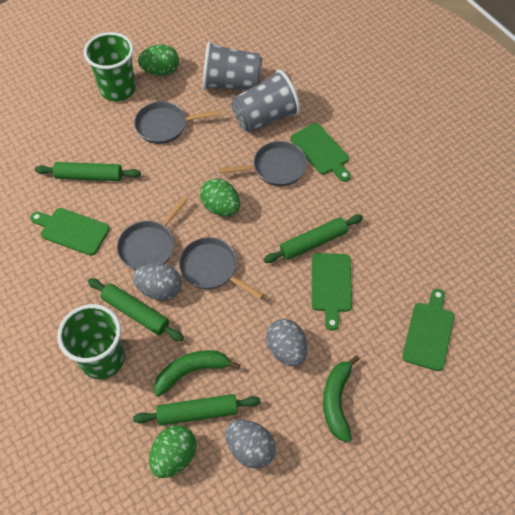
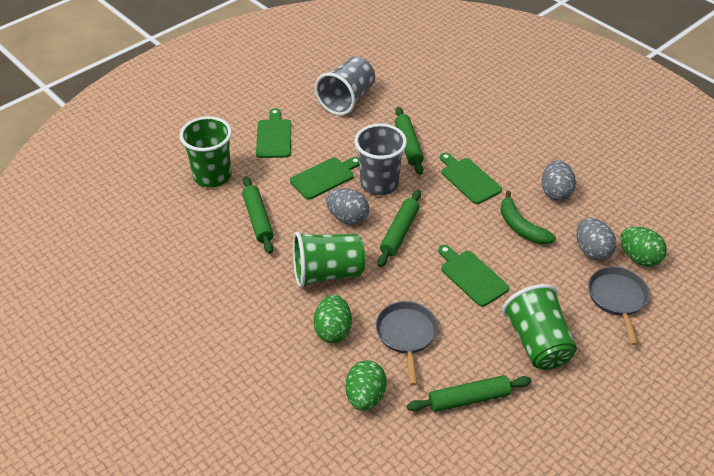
green banana: 2 -> 1
green cup: 2 -> 3
grey pan: 4 -> 2

